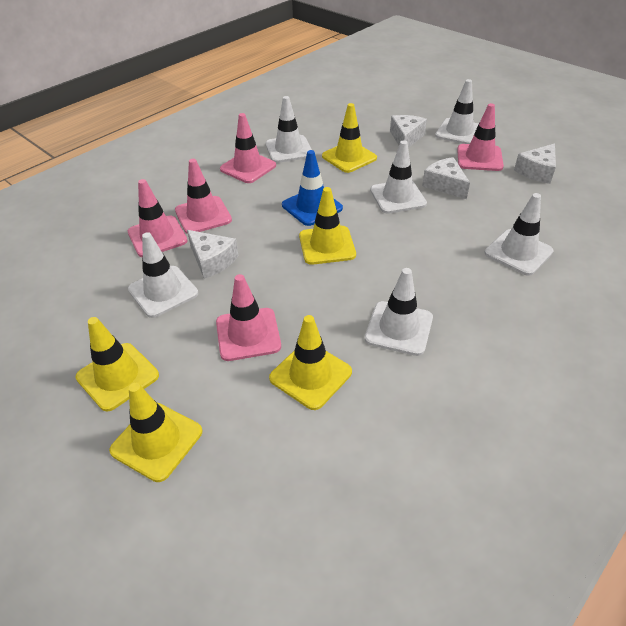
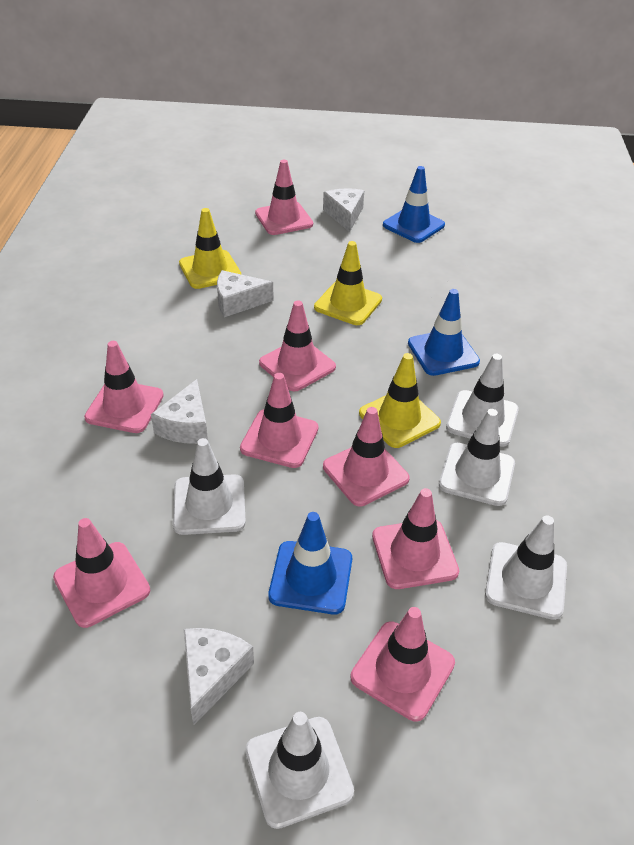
blue traffic cone: 1 -> 3
pink traffic cone: 5 -> 8
white traffic cone: 6 -> 5
yellow traffic cone: 5 -> 3

